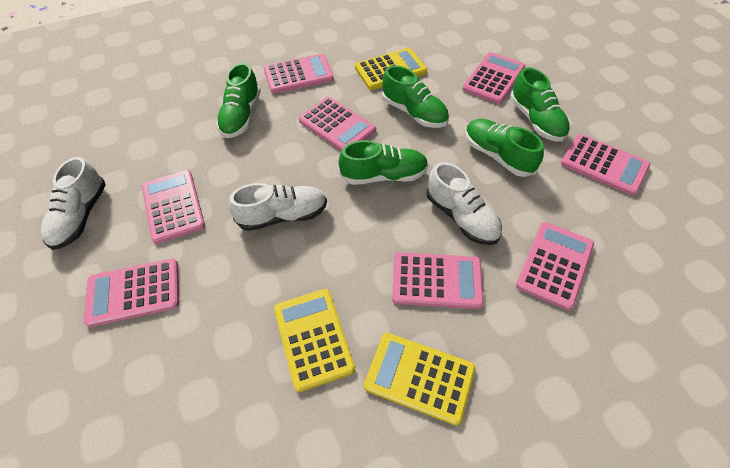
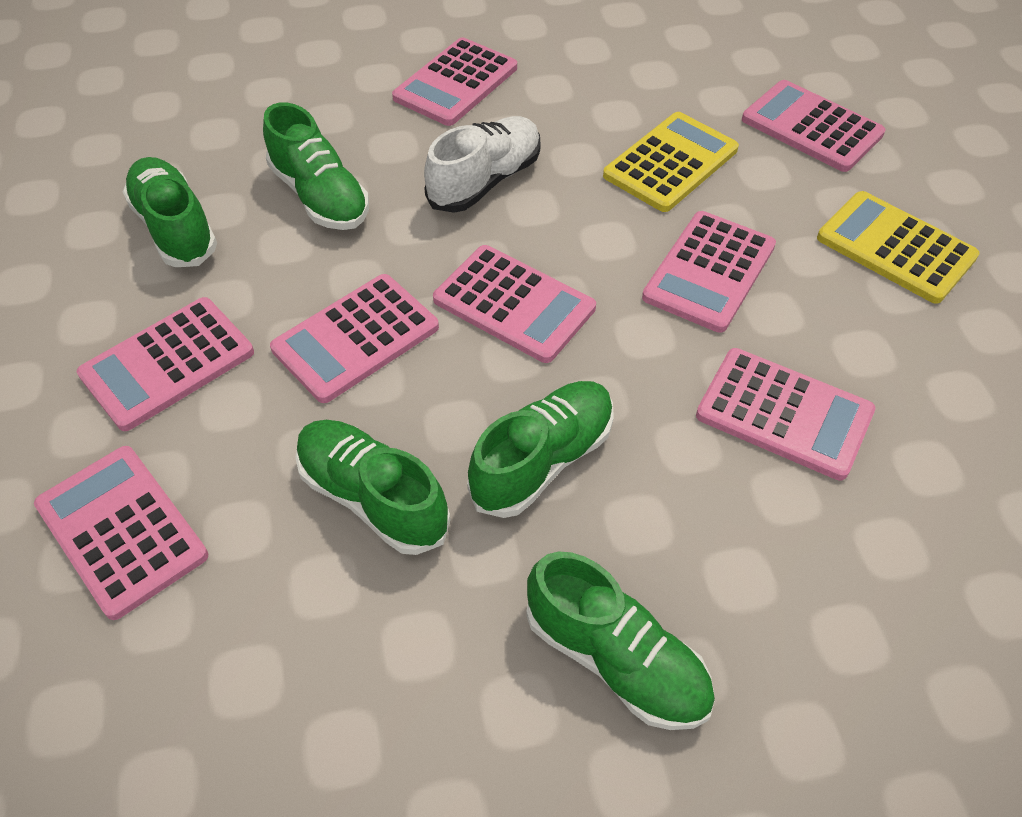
white shoe: 3 -> 1
yellow calculator: 3 -> 2

